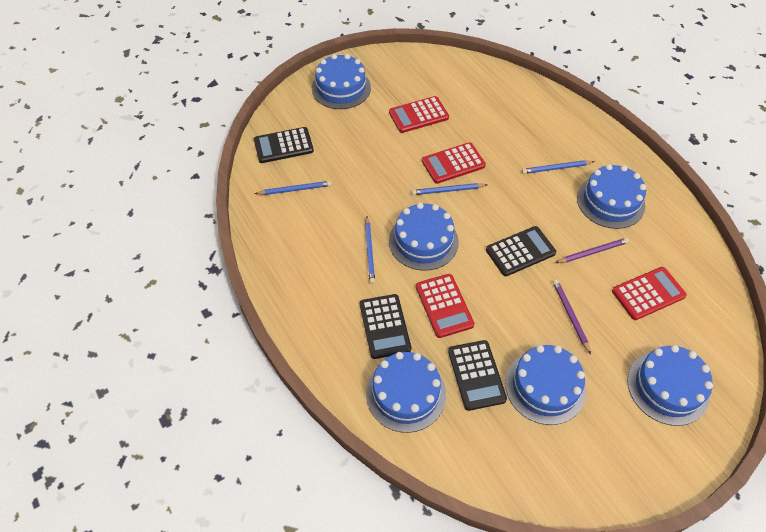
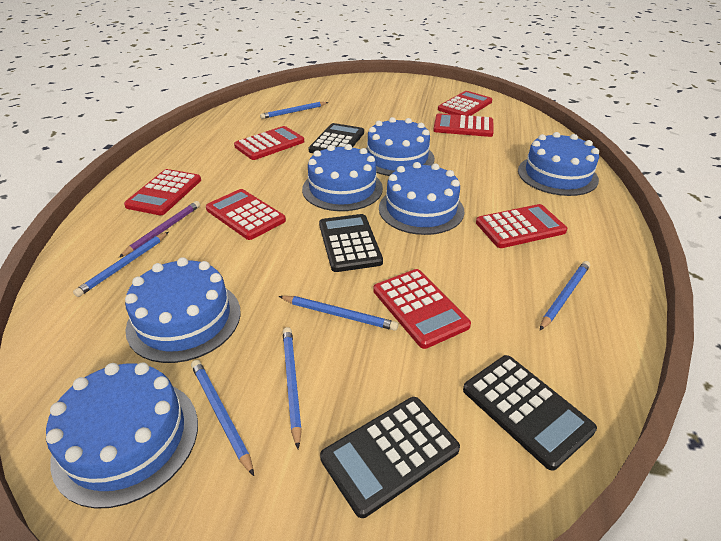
blue pencil: 4 -> 6
purple pencil: 2 -> 1
red calculator: 4 -> 7

